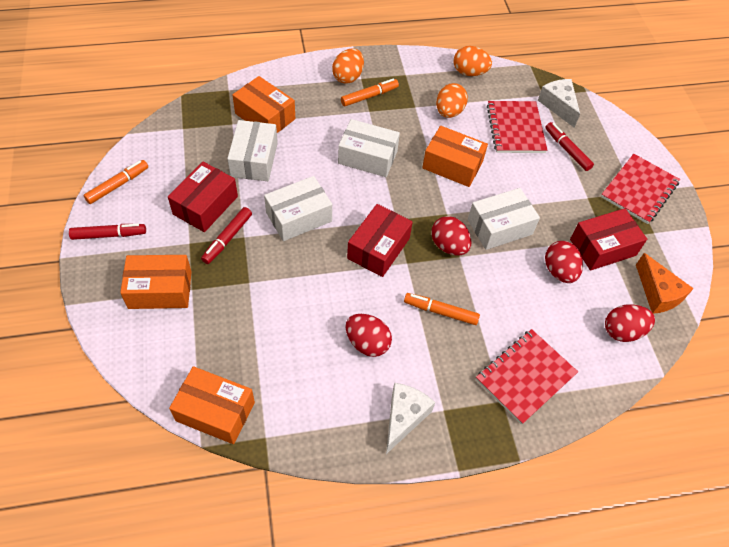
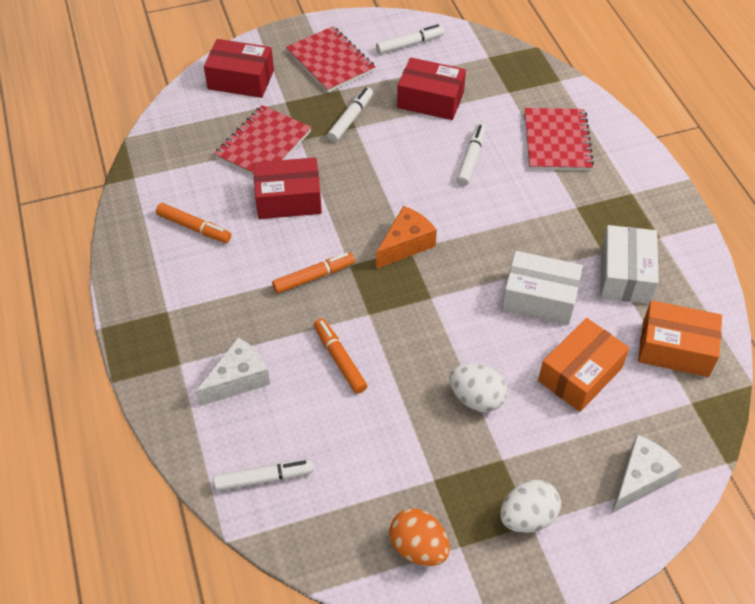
orange box: 4 -> 2
orange egg: 3 -> 1
red egg: 4 -> 0
red marker: 3 -> 0
white box: 4 -> 2
white egg: 0 -> 2
white marker: 0 -> 4

